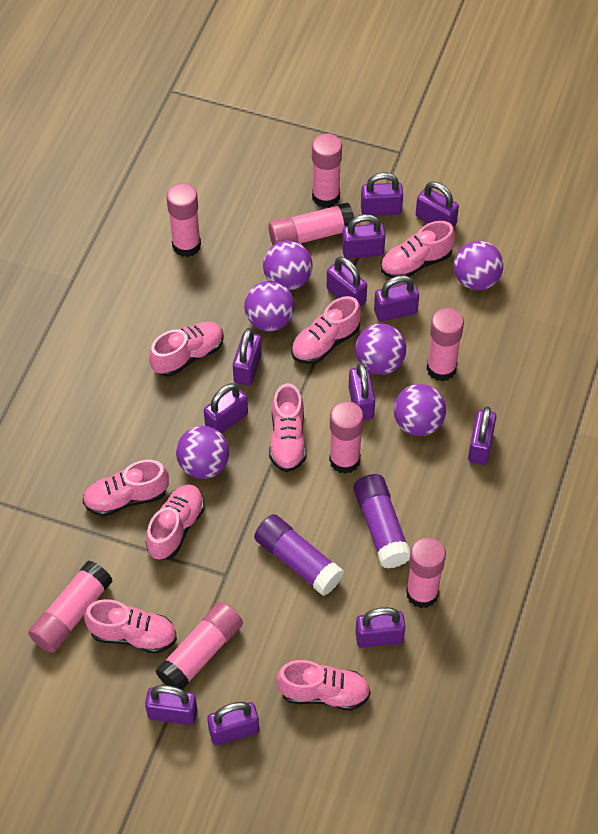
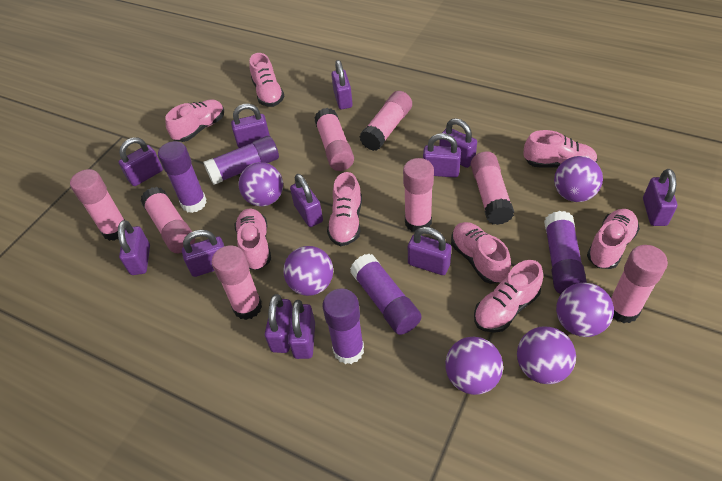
purple glue stick: 2 -> 5

